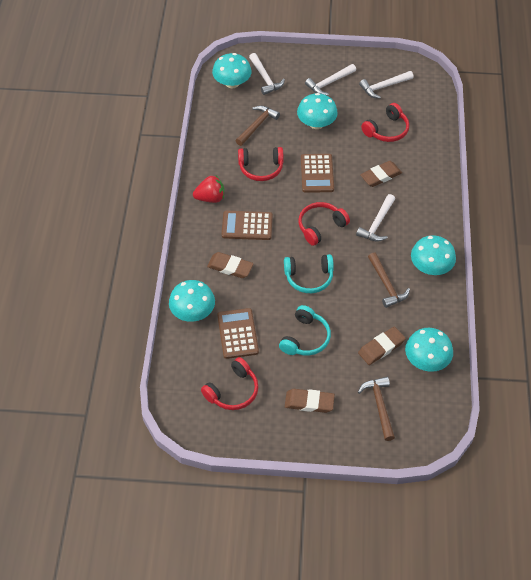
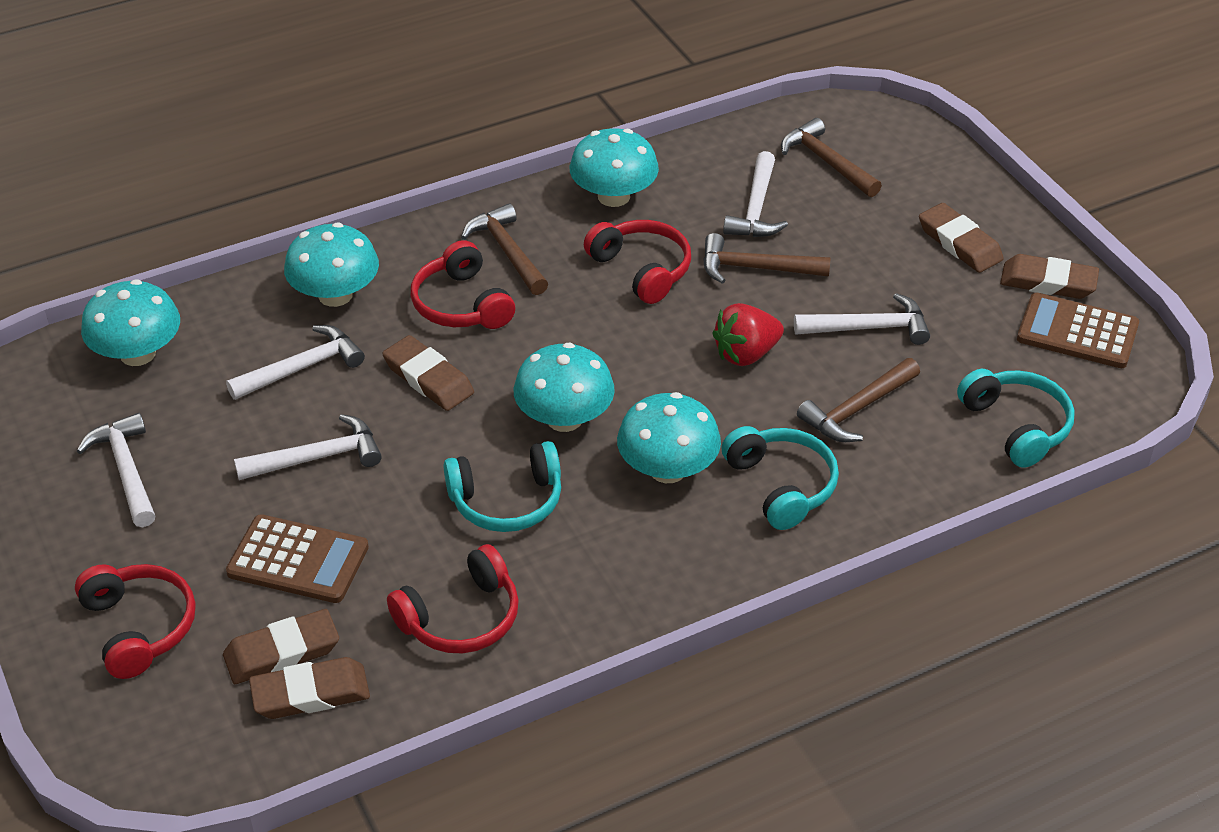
brown calculator: 3 -> 2
brown eraser: 4 -> 5
brown hammer: 3 -> 4
turquoise headphones: 2 -> 3
white hammer: 4 -> 5

